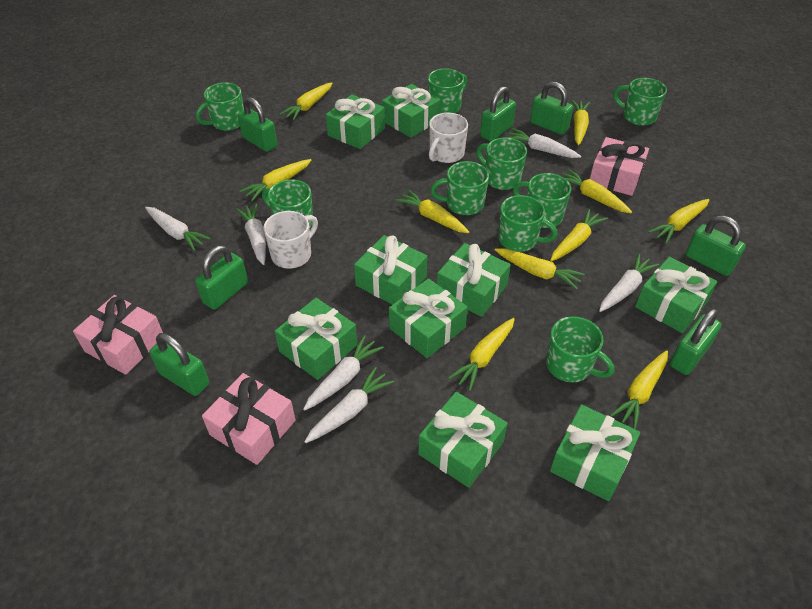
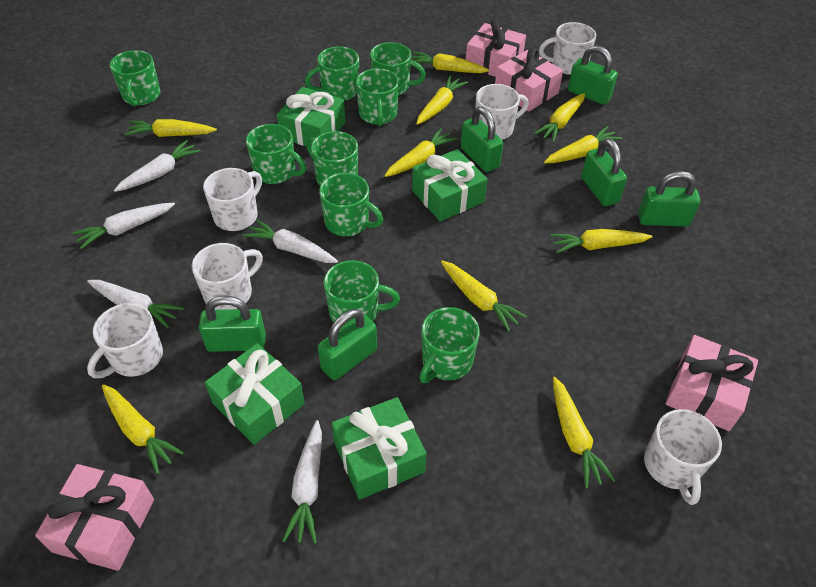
green gift: 9 -> 4
green padlock: 7 -> 6
pink gift: 3 -> 4
white carrot: 6 -> 5
white mug: 2 -> 6

